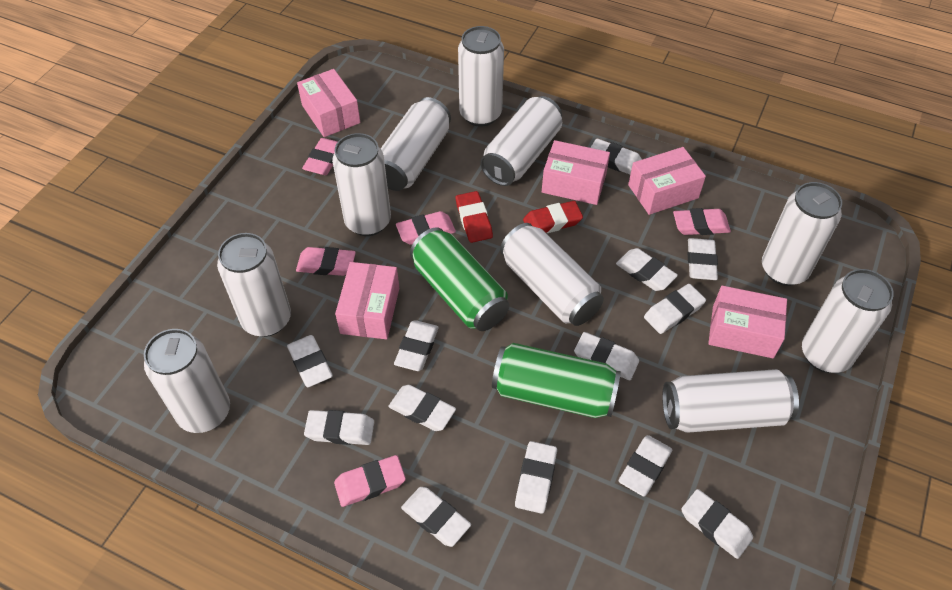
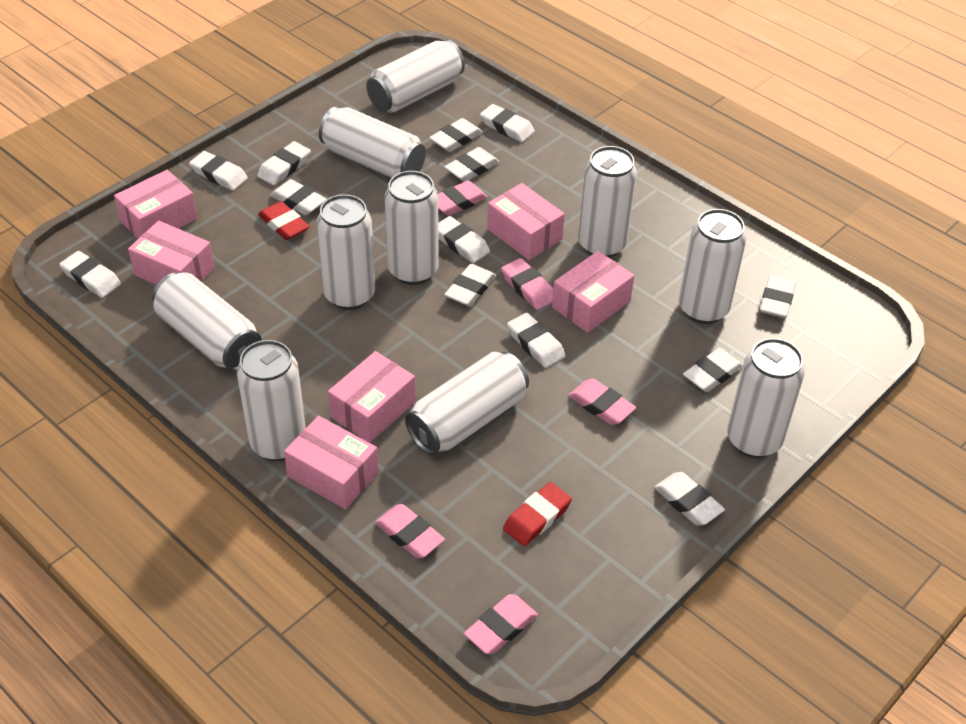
green can: 2 -> 0
pink box: 5 -> 6

